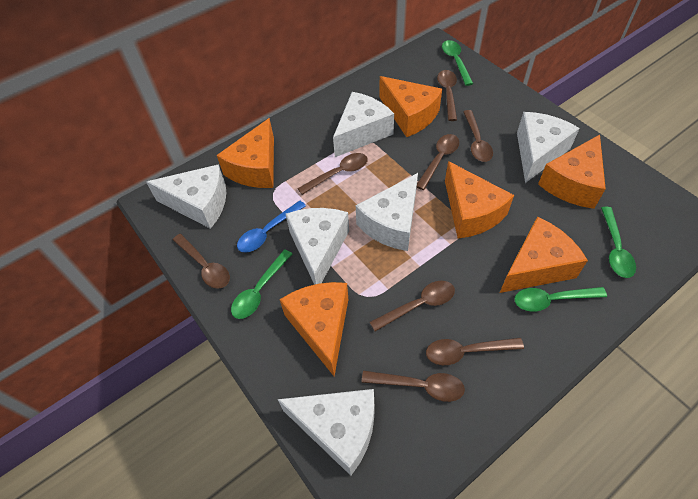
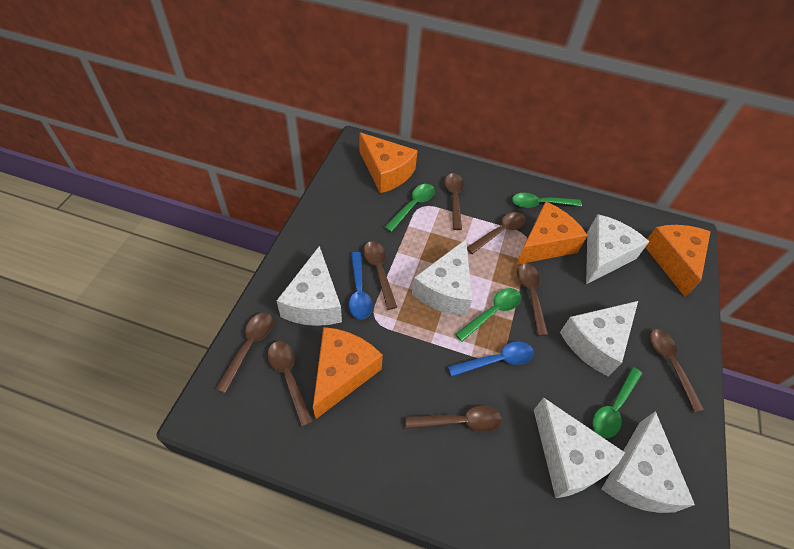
blue spoon: 1 -> 2
orange cheese: 6 -> 4

